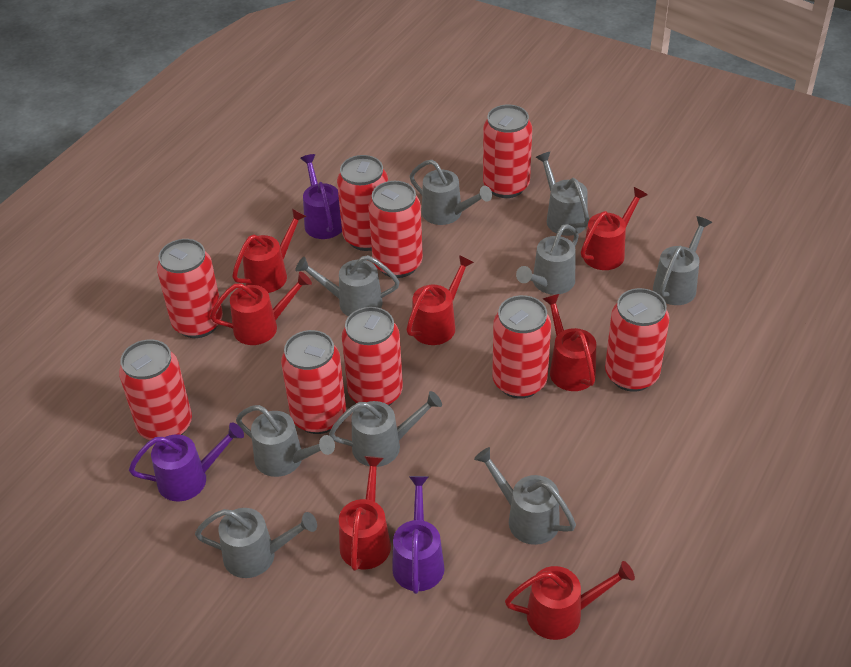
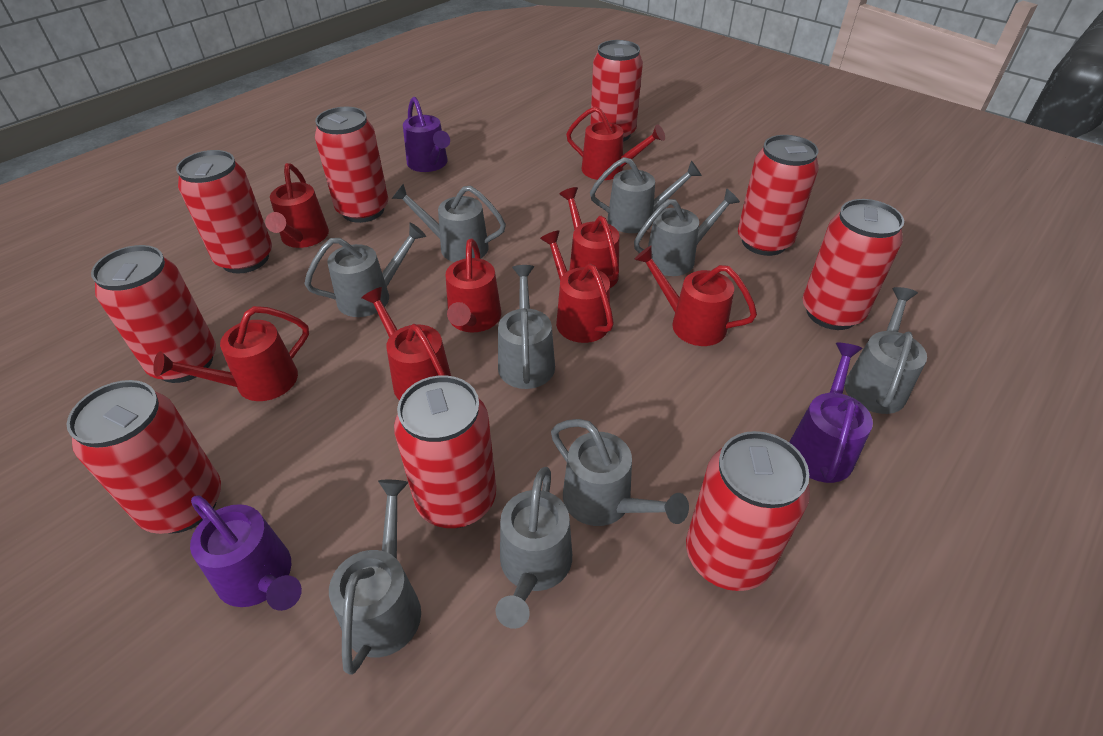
red watering can: 7 -> 8

